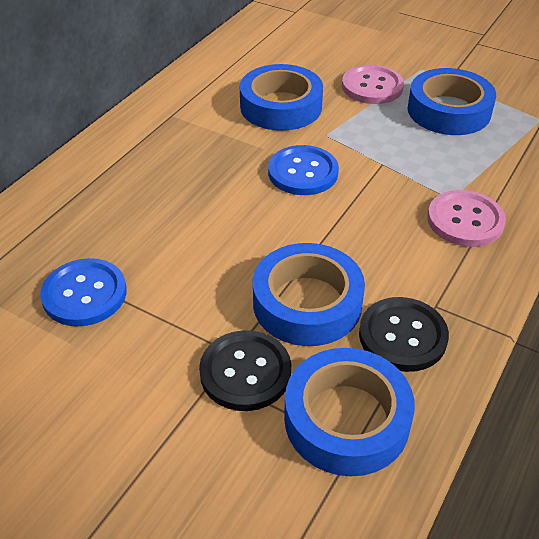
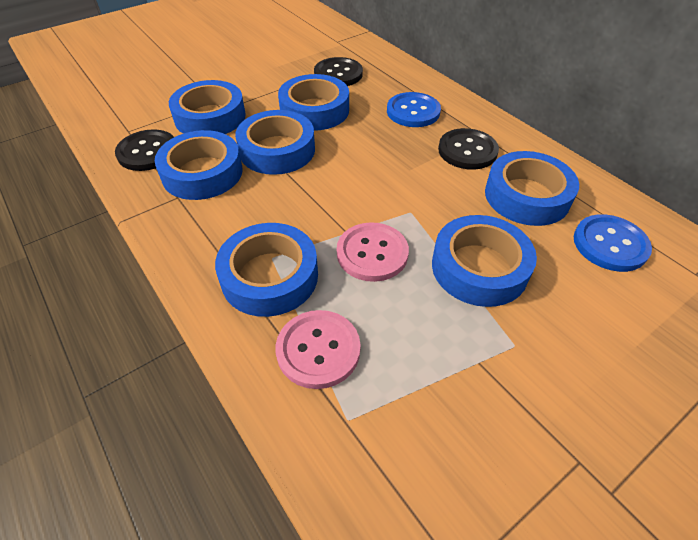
black button: 2 -> 3
blue tape: 4 -> 7

